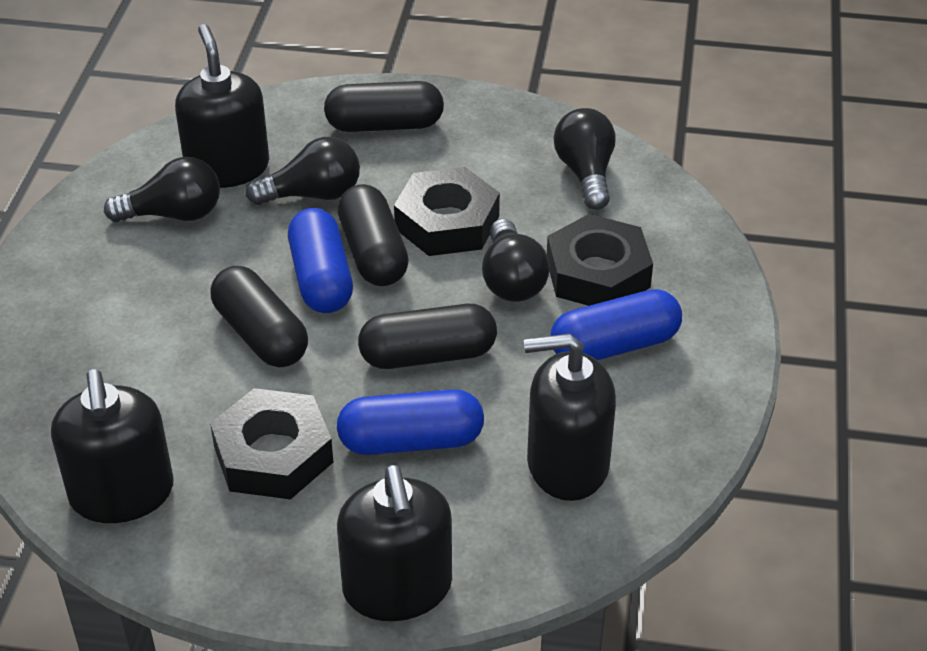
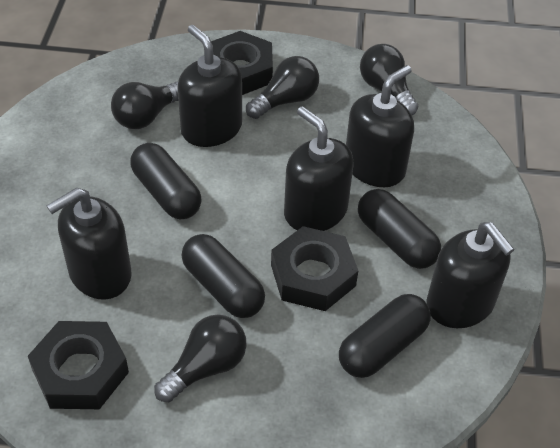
black soap dispenser: 4 -> 5
blue capsule: 3 -> 0

